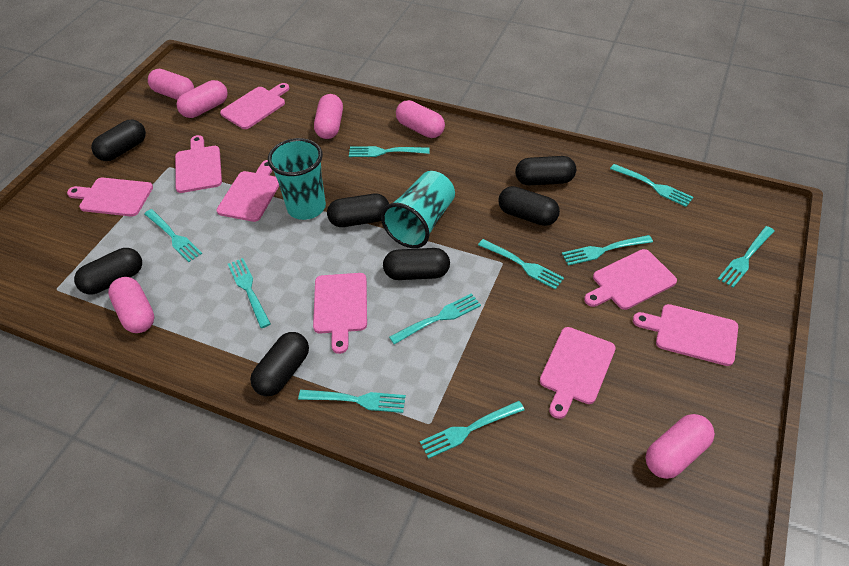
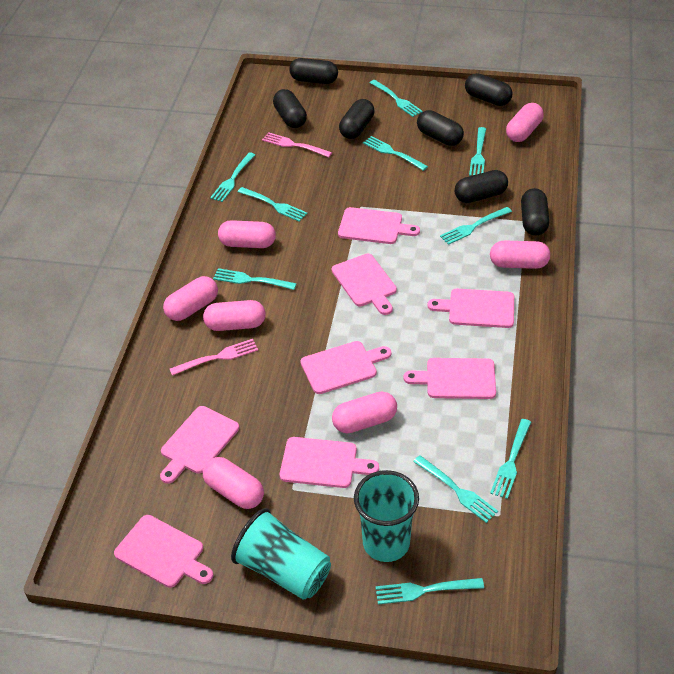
pink capsule: 6 -> 7
pink fork: 0 -> 2

